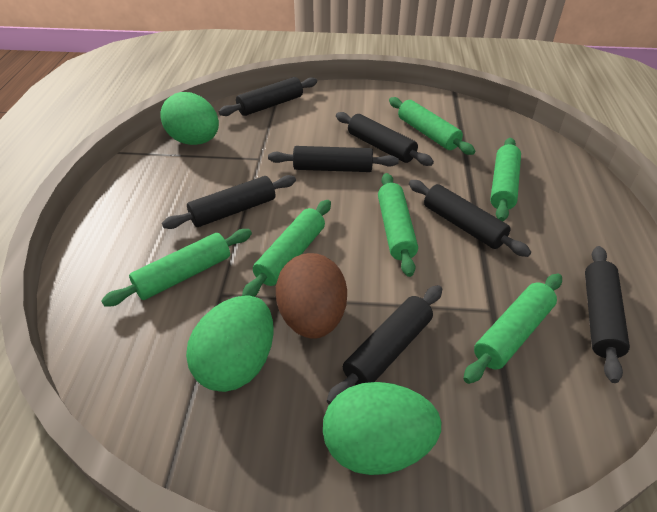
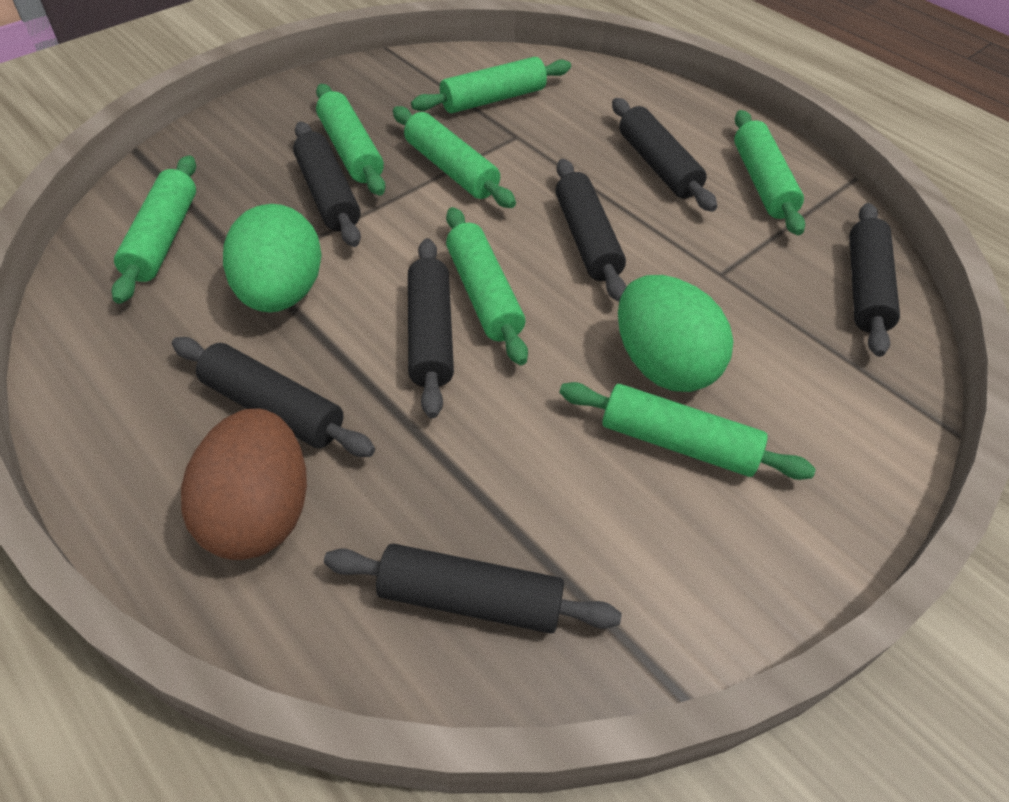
green egg: 3 -> 2
green rolling pin: 6 -> 7

